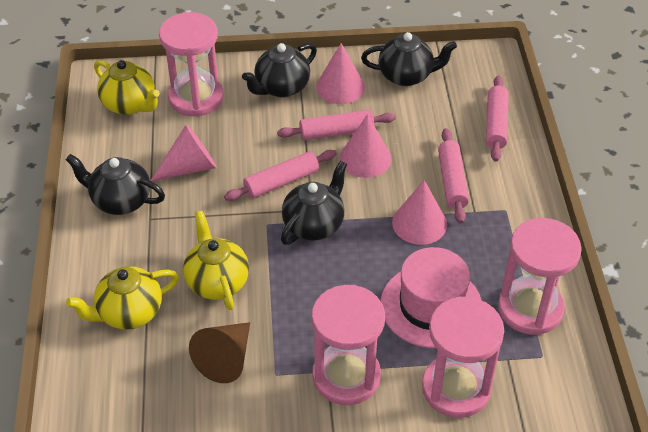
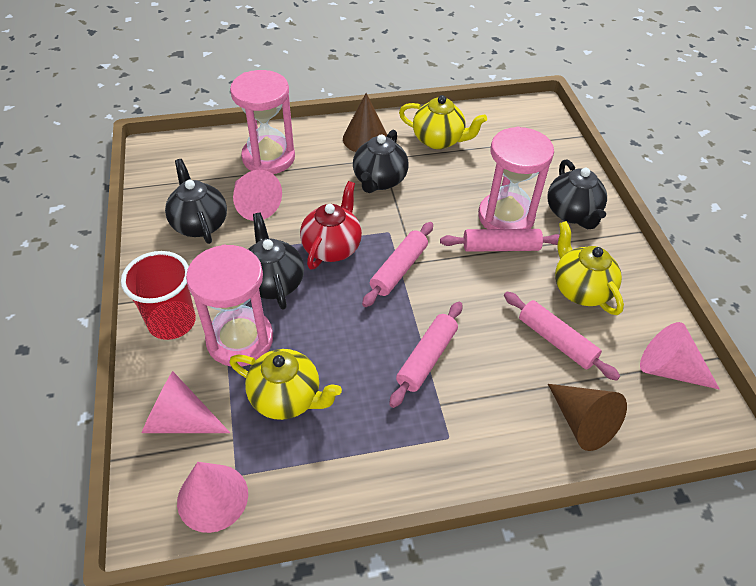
brown cone: 1 -> 2
pink hat: 1 -> 0
pink hourglass: 4 -> 3
red cup: 0 -> 1
red teapot: 0 -> 1

